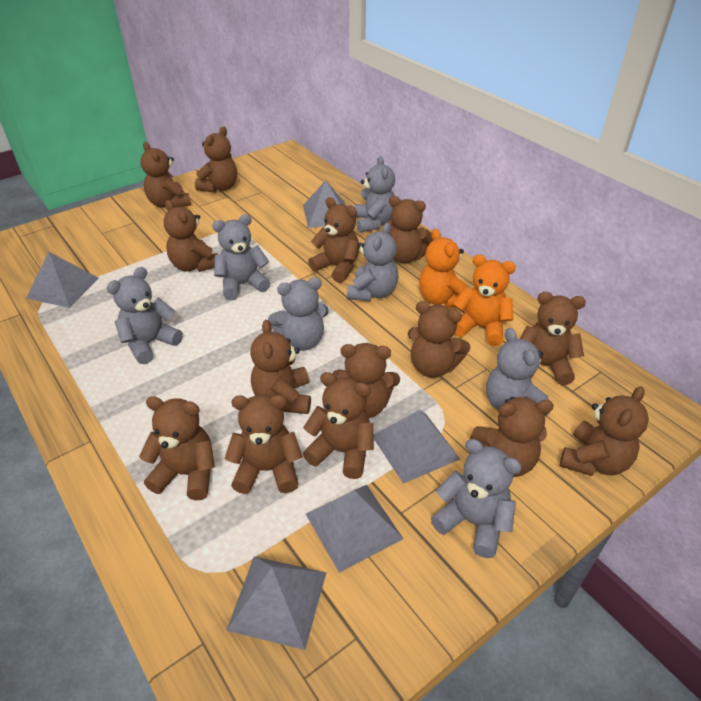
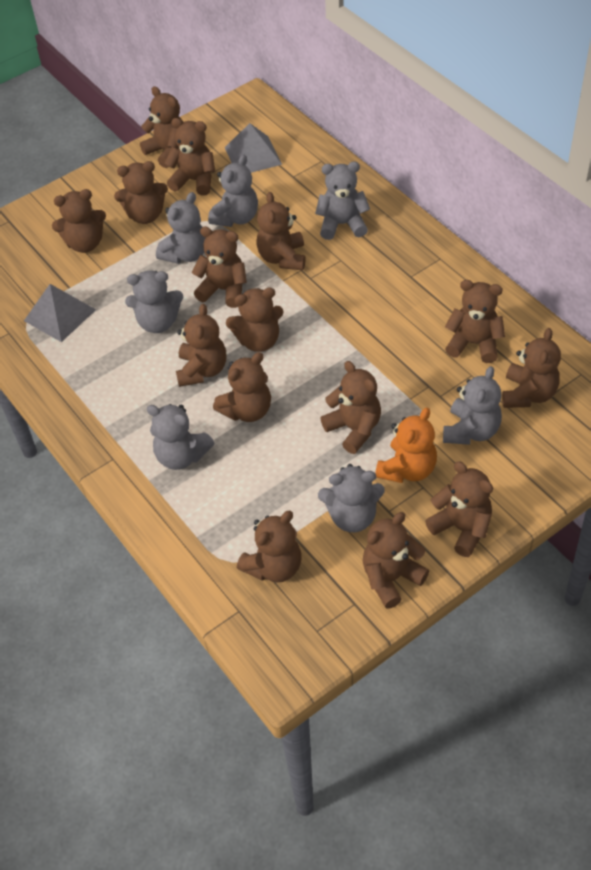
brown teddy bear: 14 -> 15
grey pyramid: 5 -> 2
orange teddy bear: 2 -> 1

